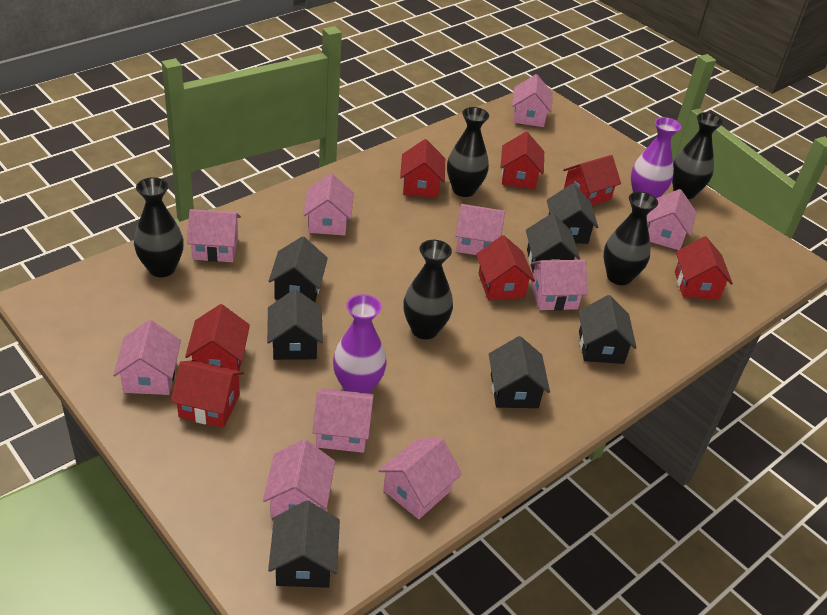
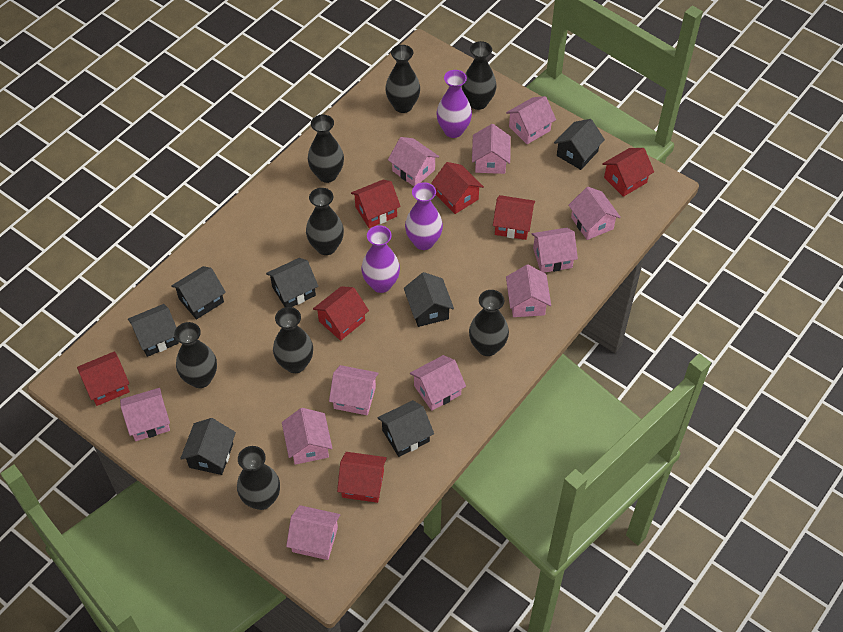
black vase: 5 -> 8
pink house: 10 -> 11
purple vase: 2 -> 3

